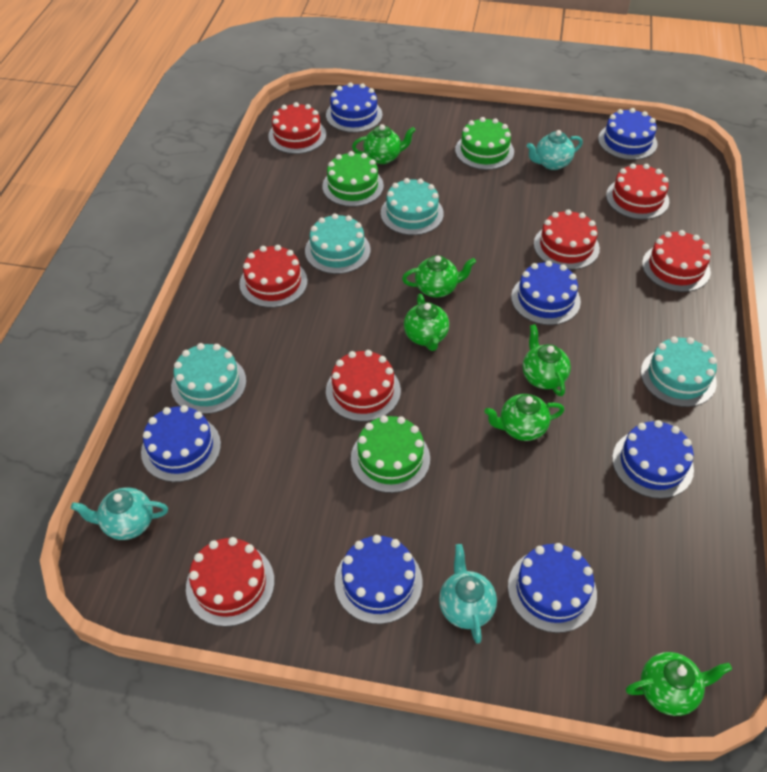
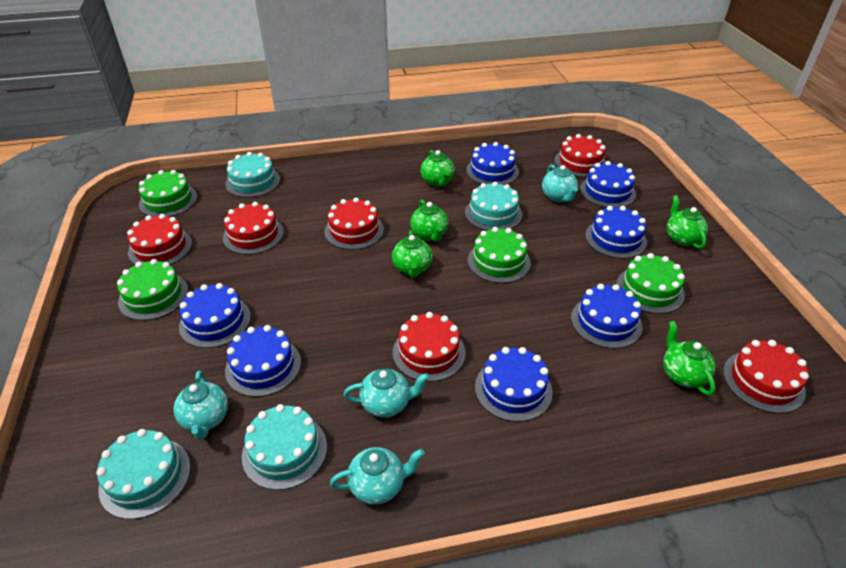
green cake: 3 -> 4
green teapot: 6 -> 5
red cake: 7 -> 6
turquoise teapot: 3 -> 4

